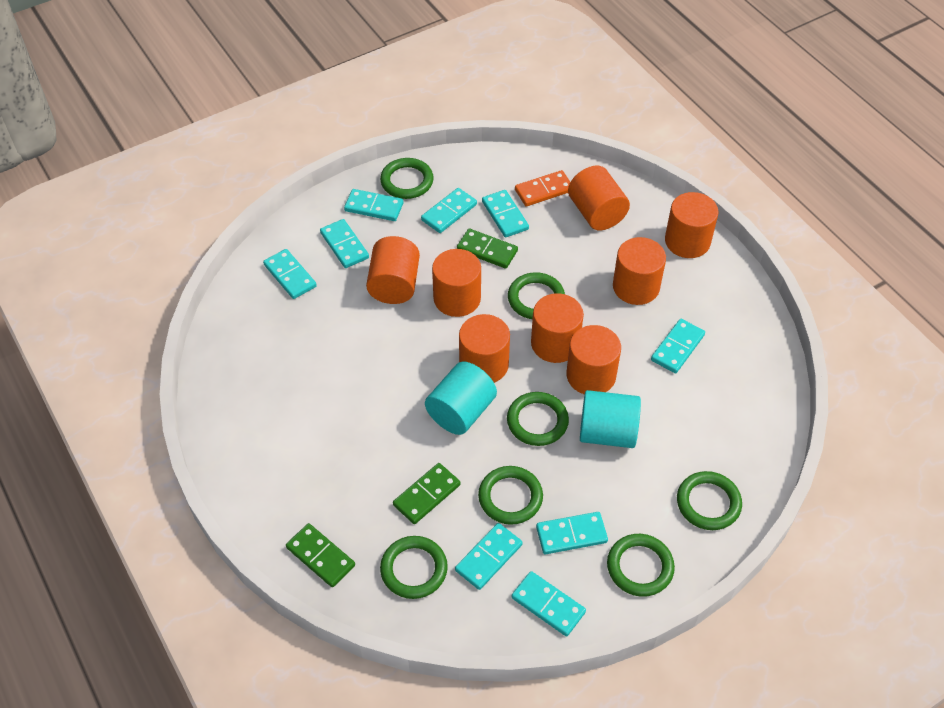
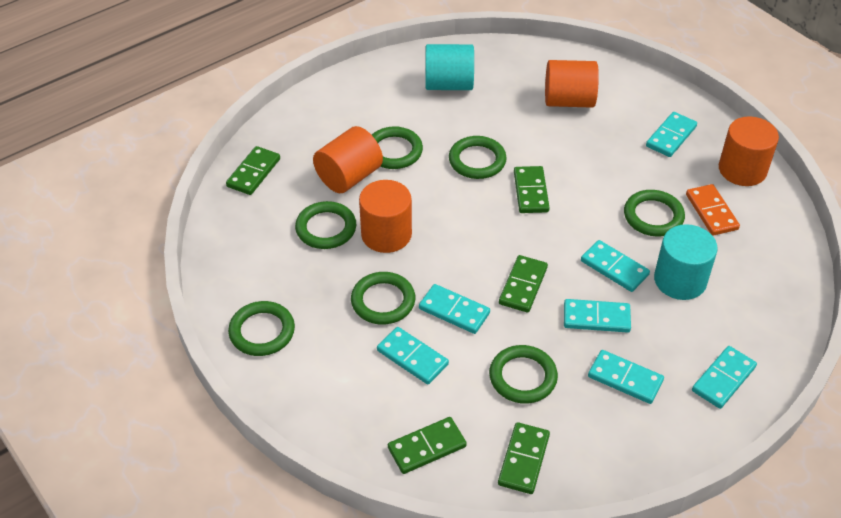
green domino: 3 -> 5
orange cylinder: 8 -> 4
turquoise domino: 9 -> 7

